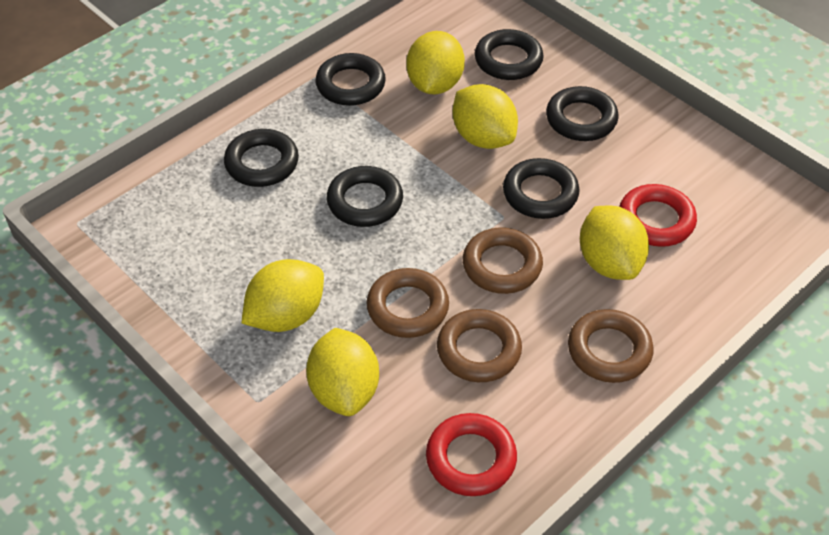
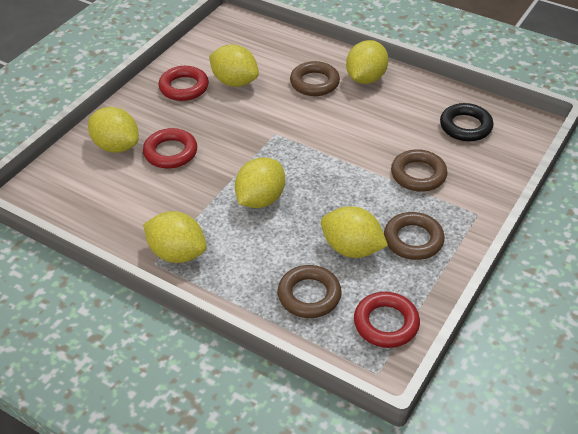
black ring: 6 -> 1
red ring: 2 -> 3
yellow lemon: 5 -> 6

